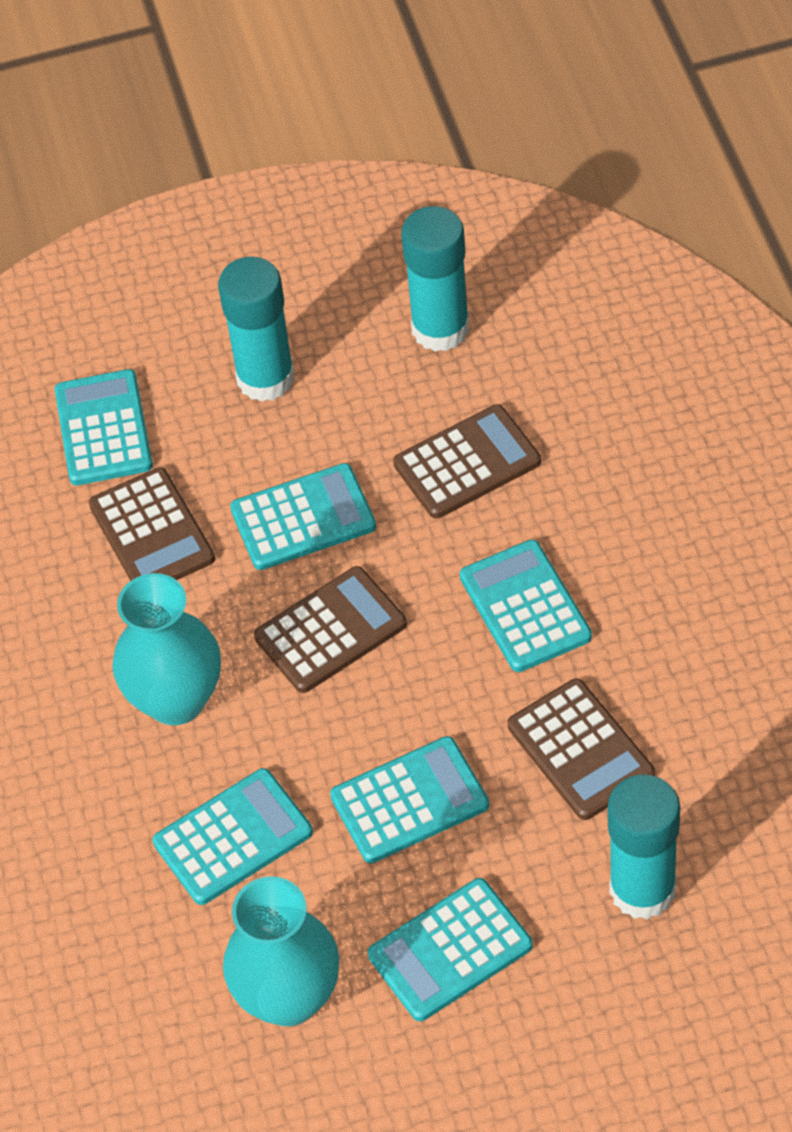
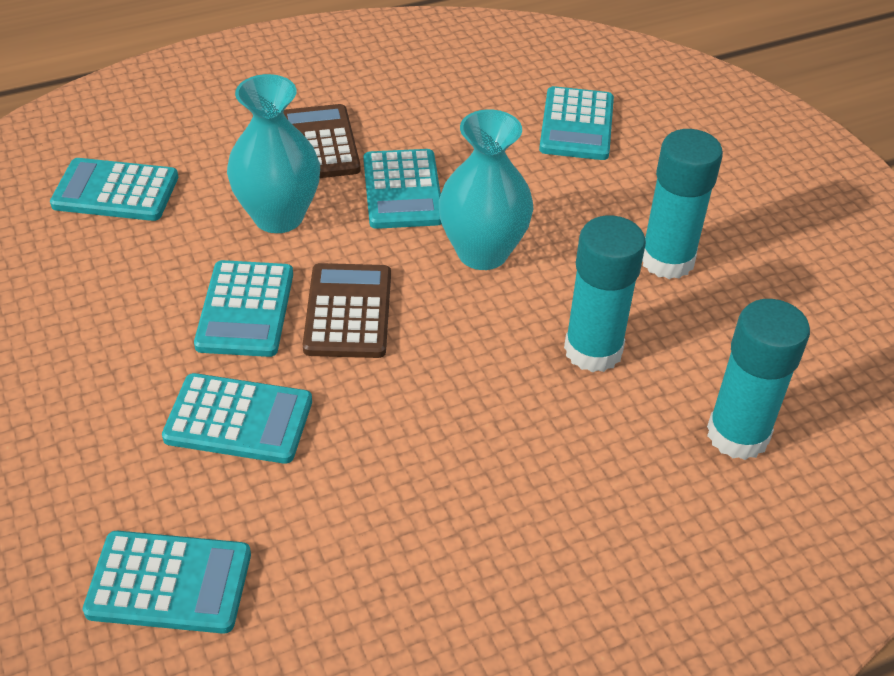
brown calculator: 4 -> 2

